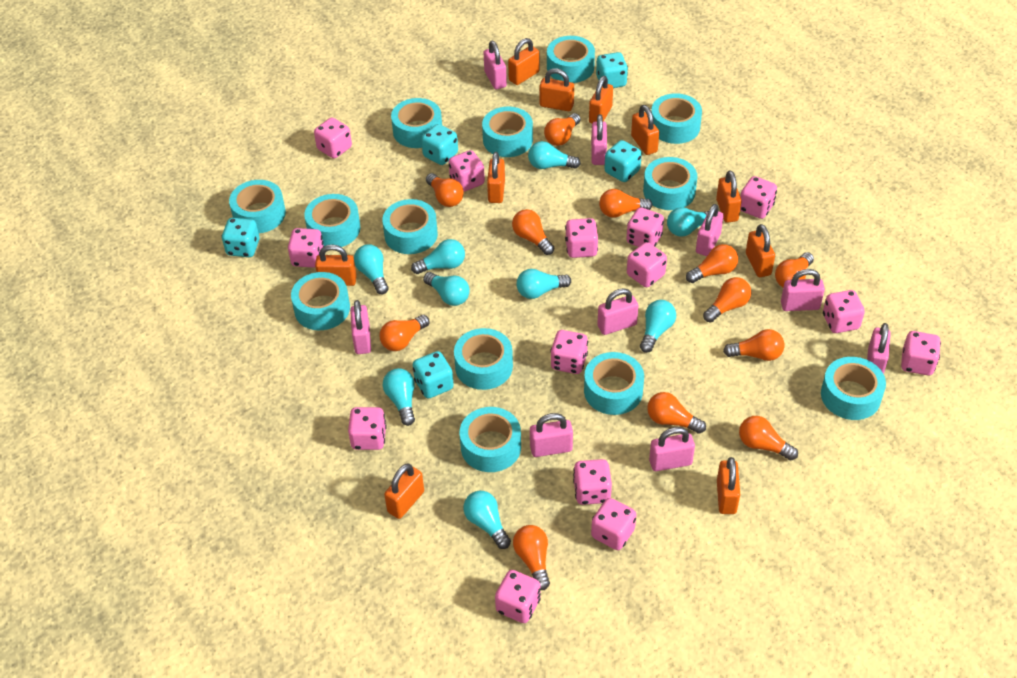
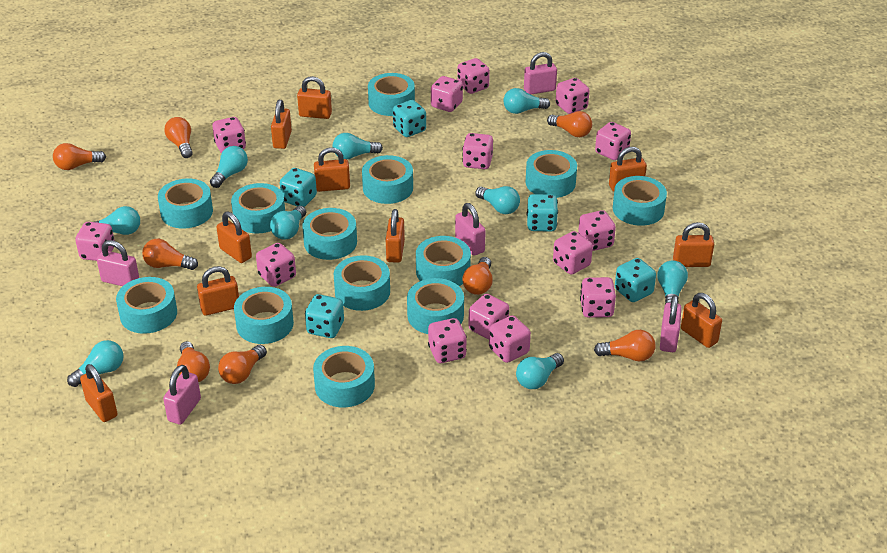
orange light bulb: 12 -> 8
pink padlock: 9 -> 5

